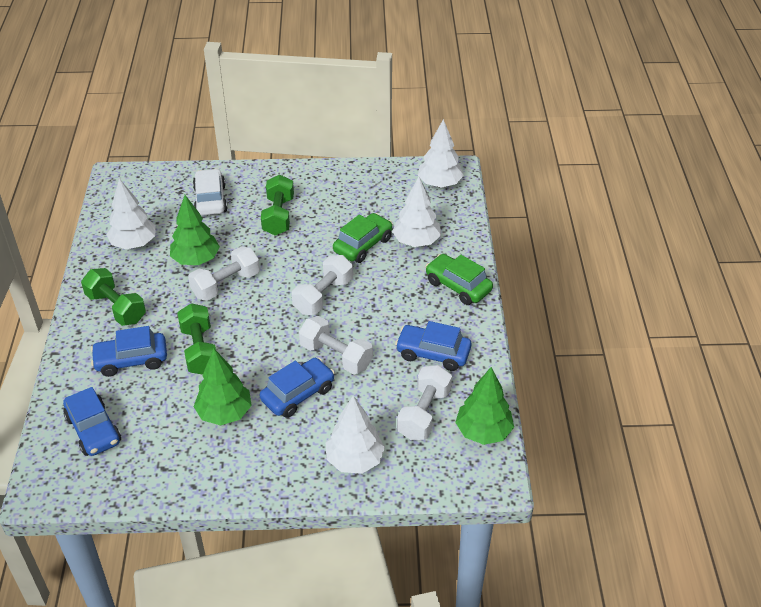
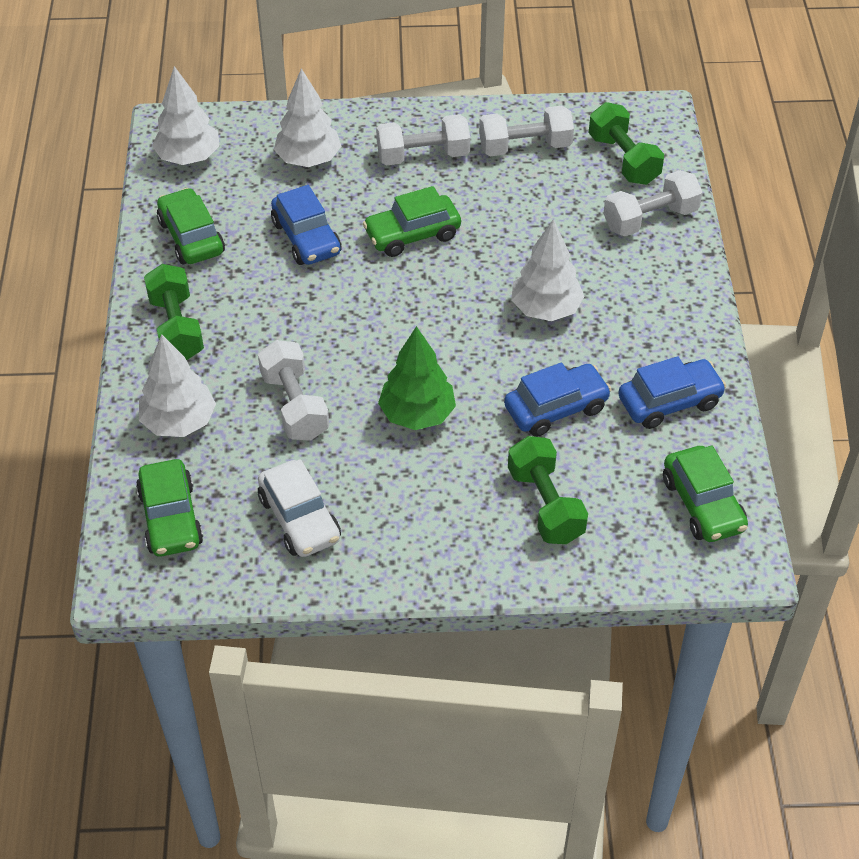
blue car: 4 -> 3
green car: 2 -> 4
green tree: 3 -> 1

